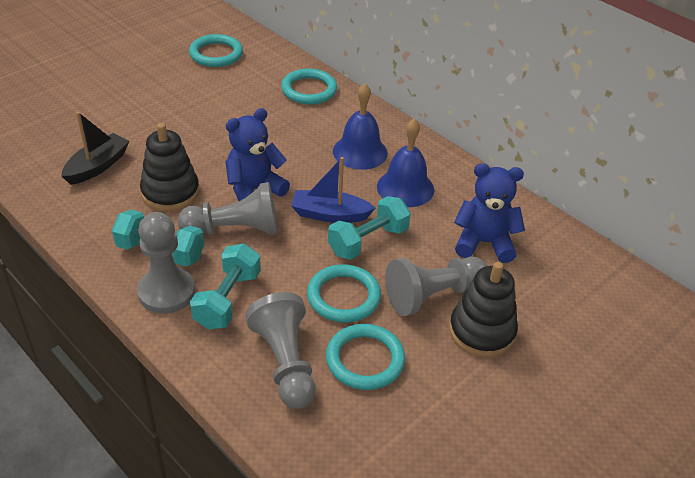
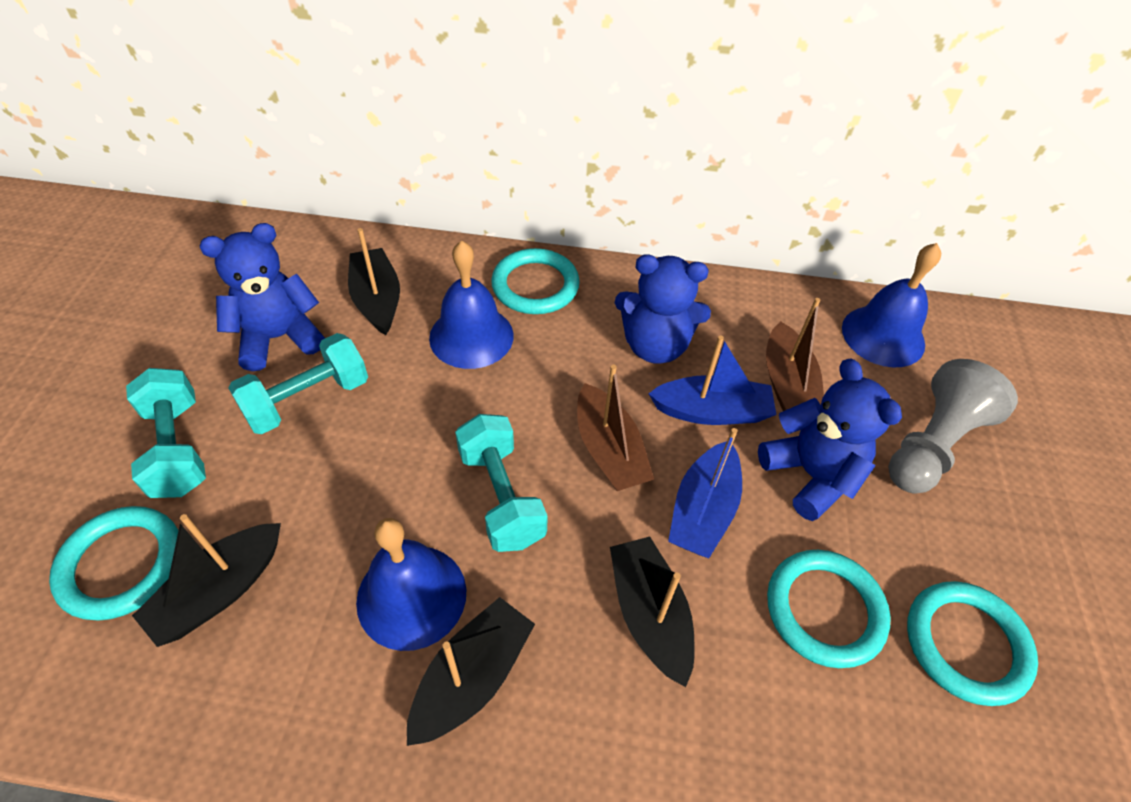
black boat: 1 -> 4
black stacking toy: 2 -> 0
blue bell: 2 -> 3
blue boat: 1 -> 2
blue teddy bear: 2 -> 3
brown boat: 0 -> 2
grey pawn: 4 -> 1

